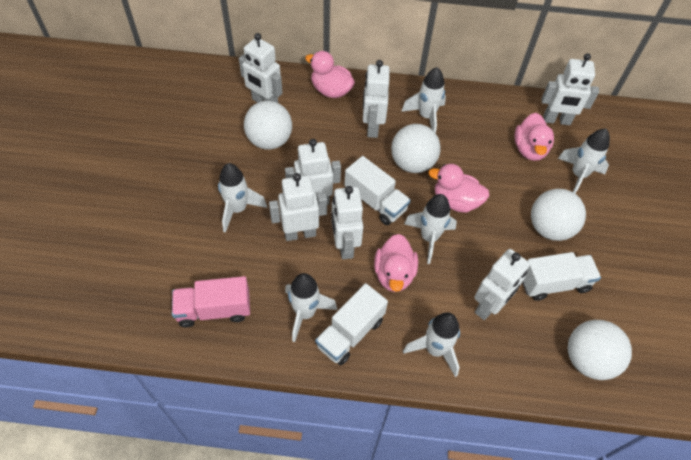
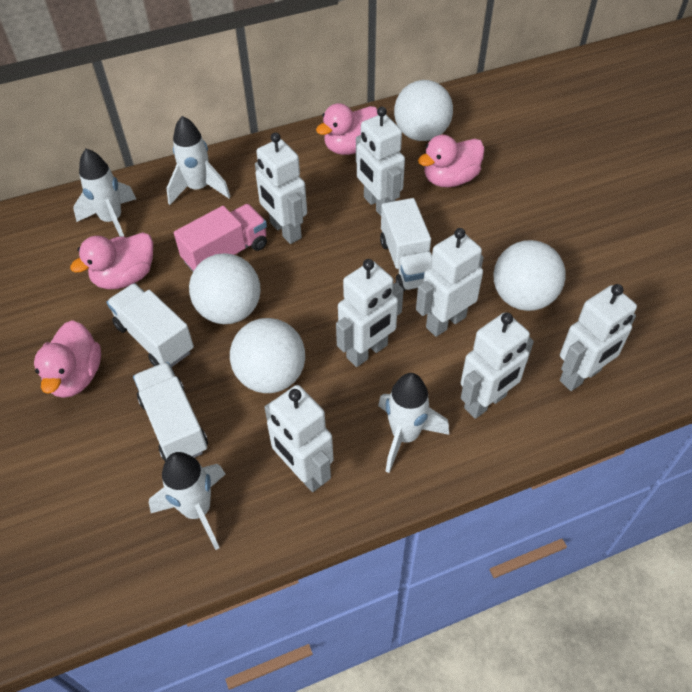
white rocket: 6 -> 4

